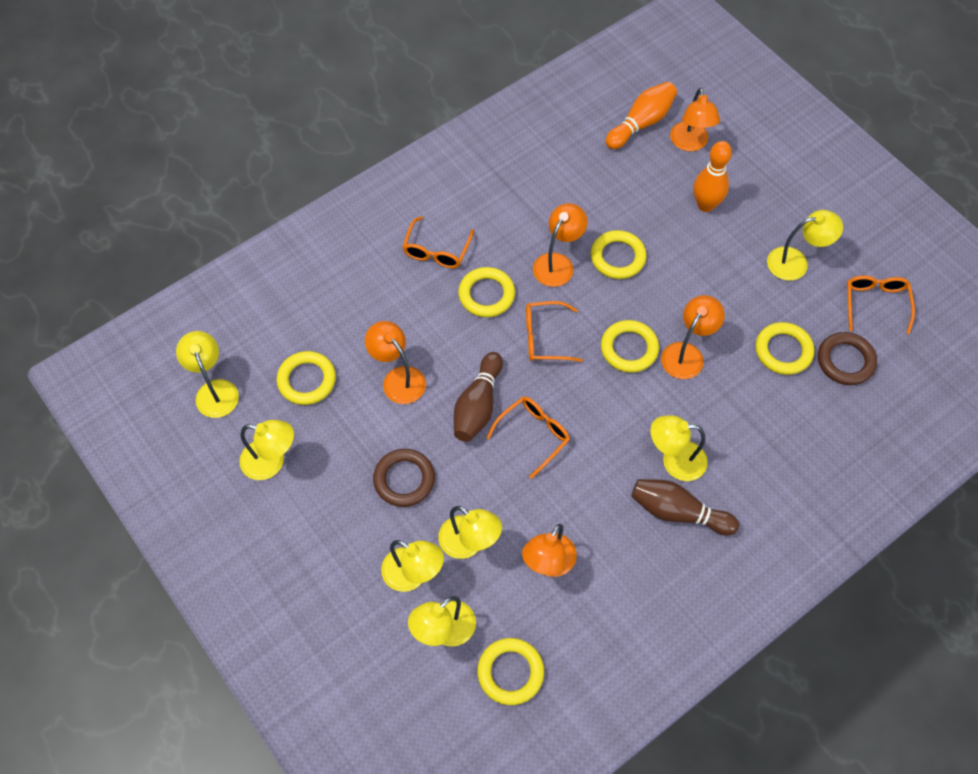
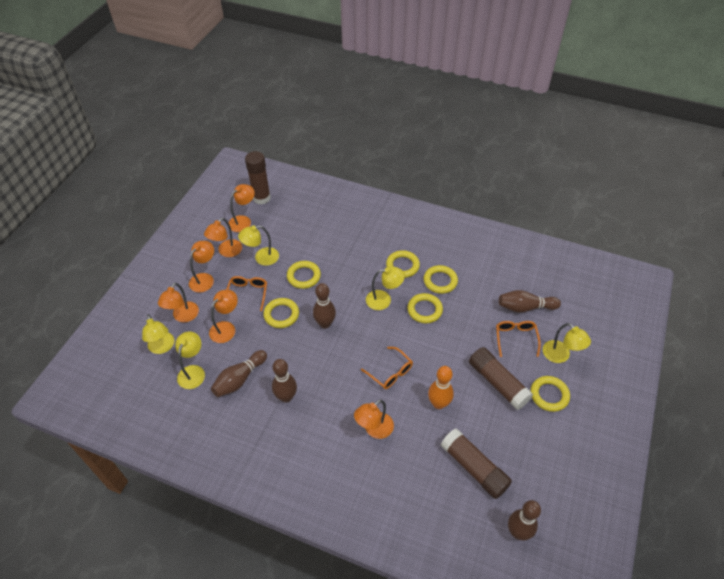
brown bowling pin: 2 -> 5
brown glue stick: 0 -> 3
brown ring: 2 -> 0
orange bowling pin: 2 -> 1
orange glasses: 4 -> 3
orange lamp: 5 -> 6
yellow lamp: 7 -> 5

